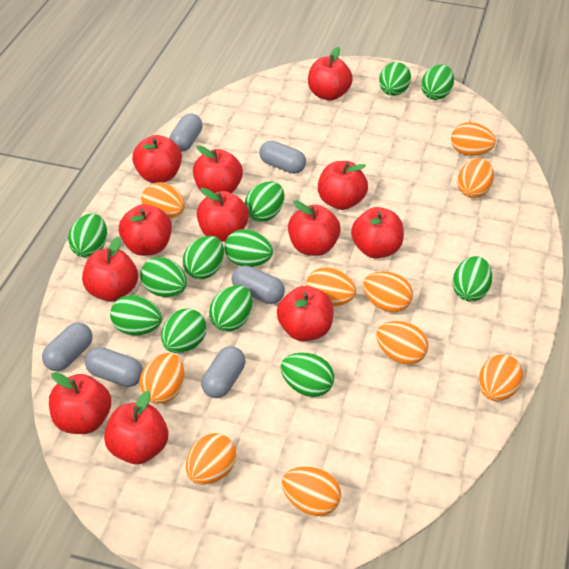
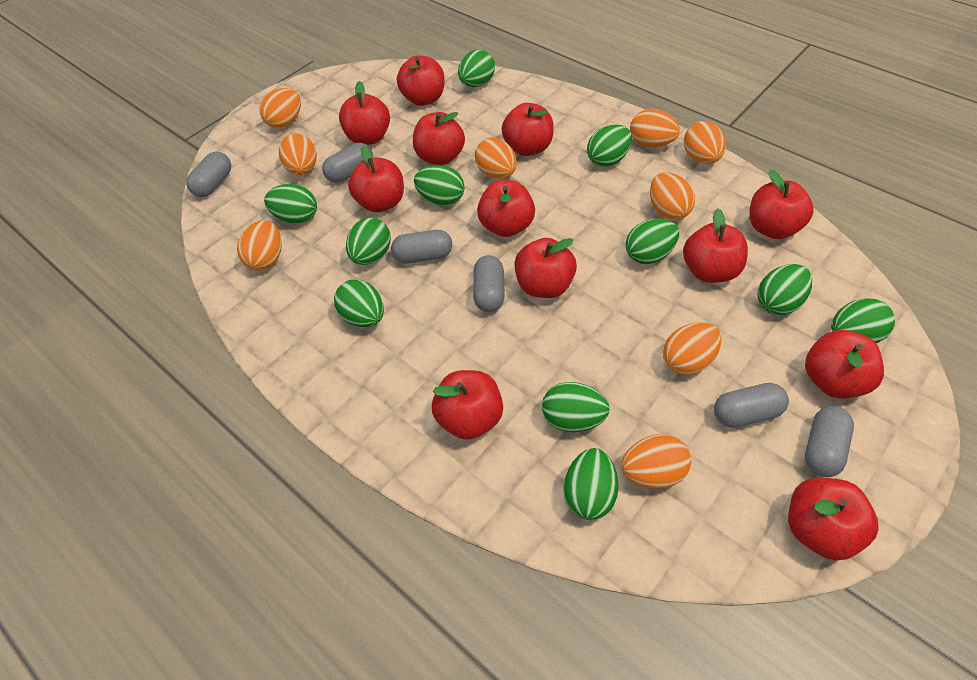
green egg: 12 -> 11
orange egg: 10 -> 9

